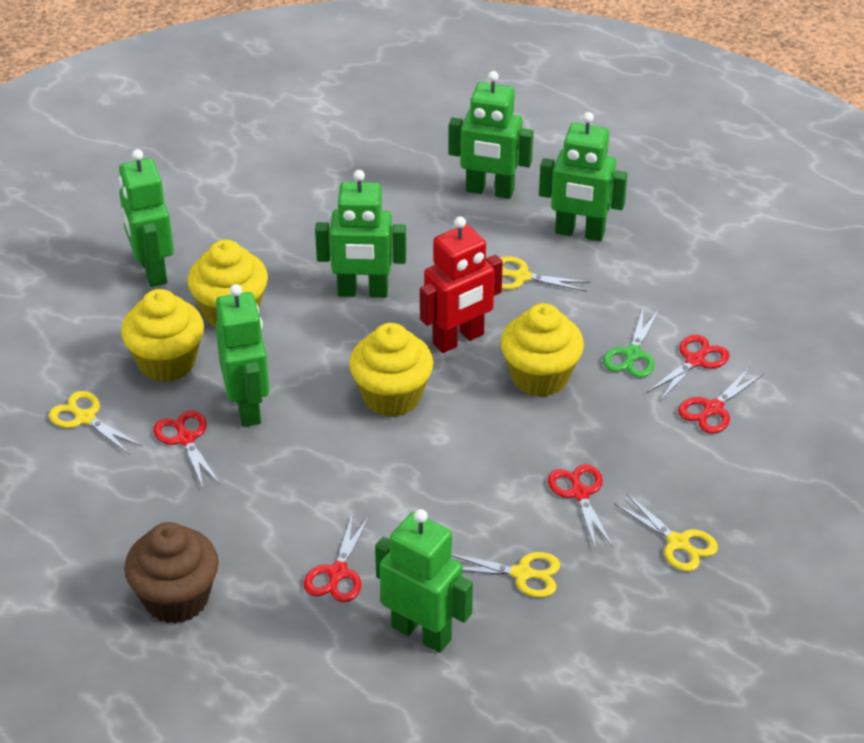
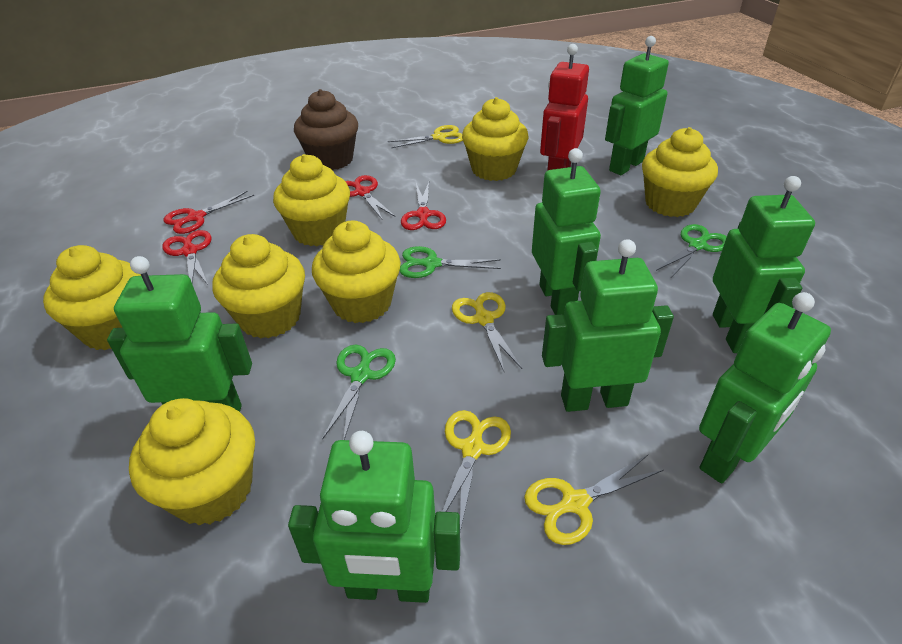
green robot: 6 -> 7
green scissors: 1 -> 3
red scissors: 5 -> 4
yellow cupcake: 4 -> 7

